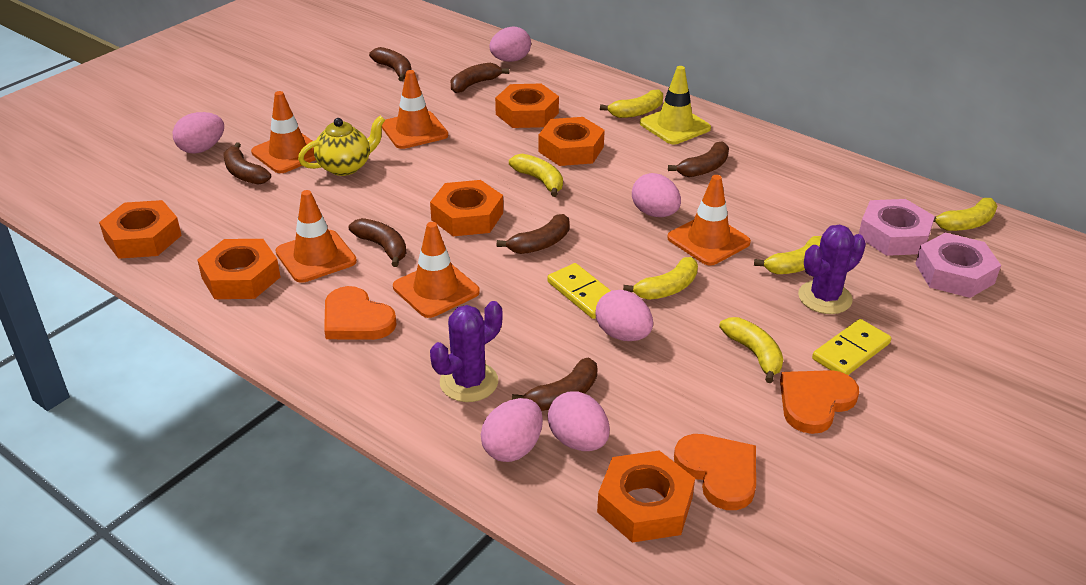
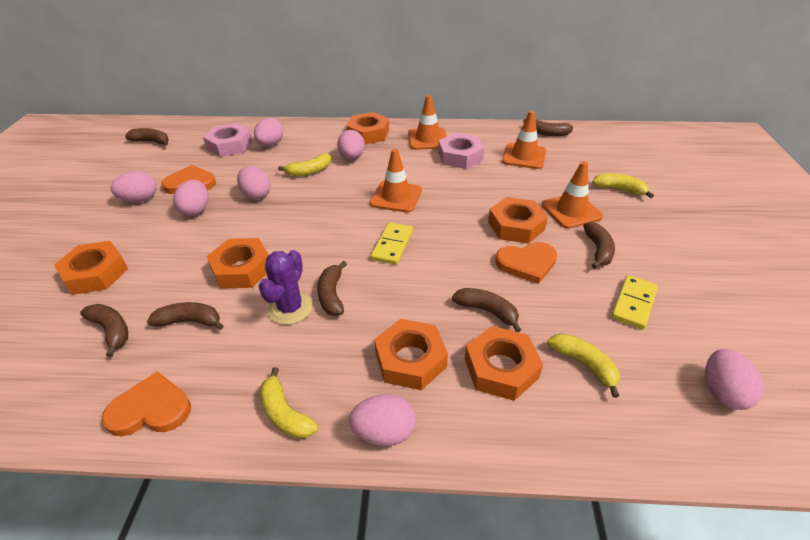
orange traffic cone: 5 -> 4
pink egg: 6 -> 7
purple cactus: 2 -> 1
yellow banana: 6 -> 4
yellow teapot: 1 -> 0
yellow traffic cone: 1 -> 0

